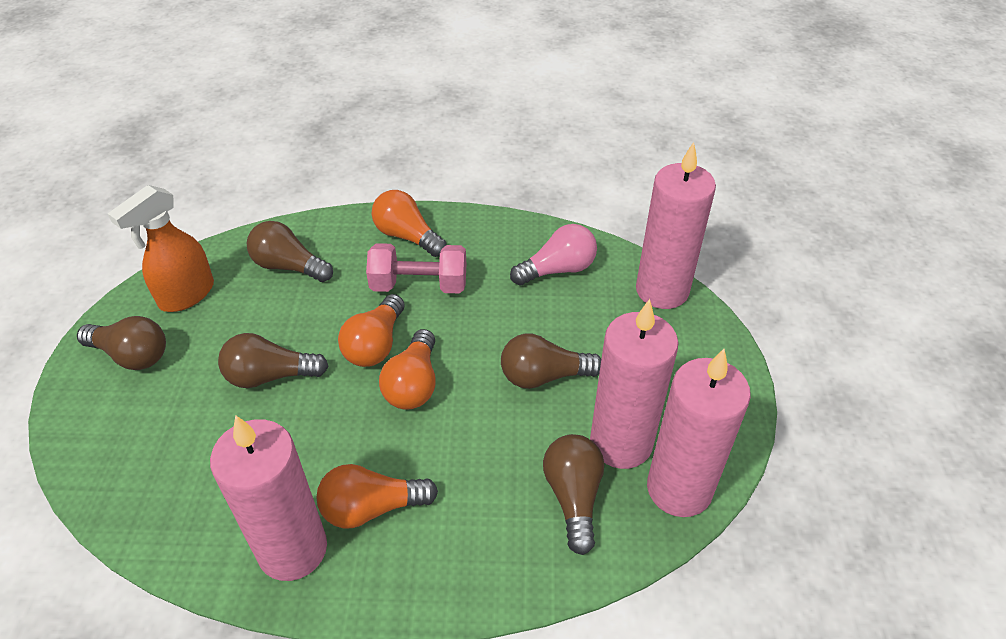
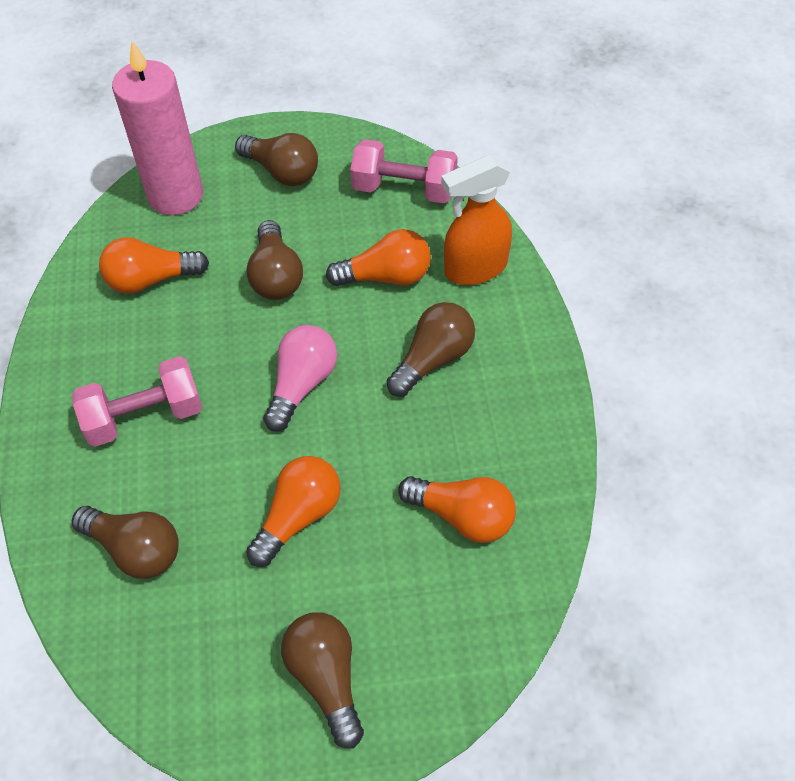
pink candle: 4 -> 1
pink dumbbell: 1 -> 2

